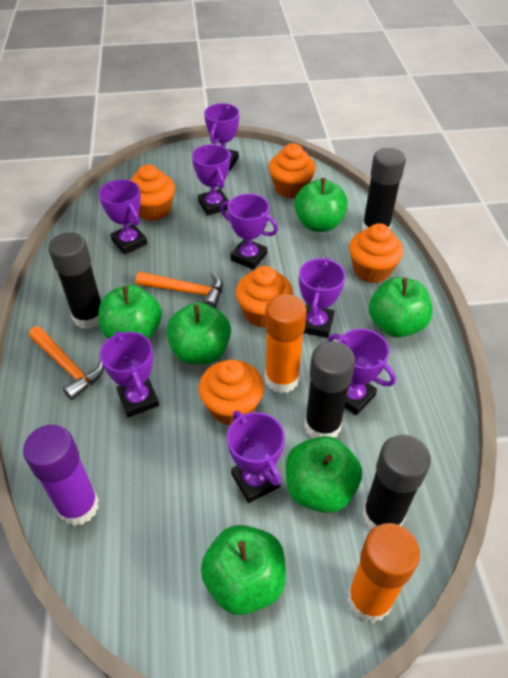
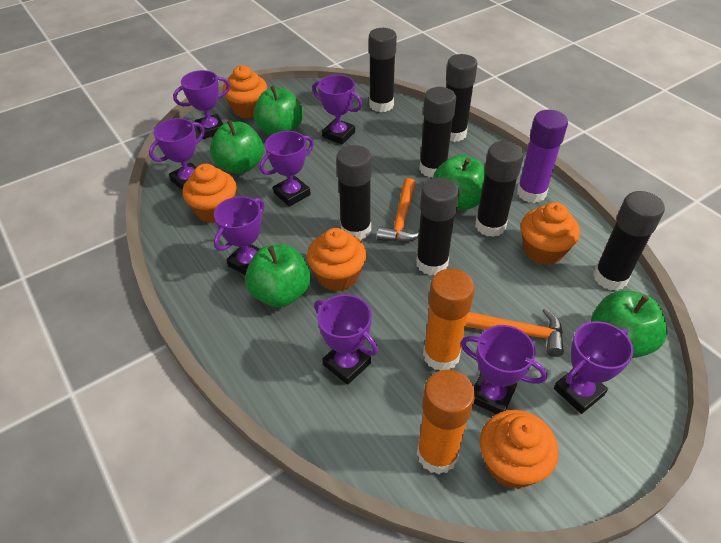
black glue stick: 4 -> 7
green apple: 6 -> 5

